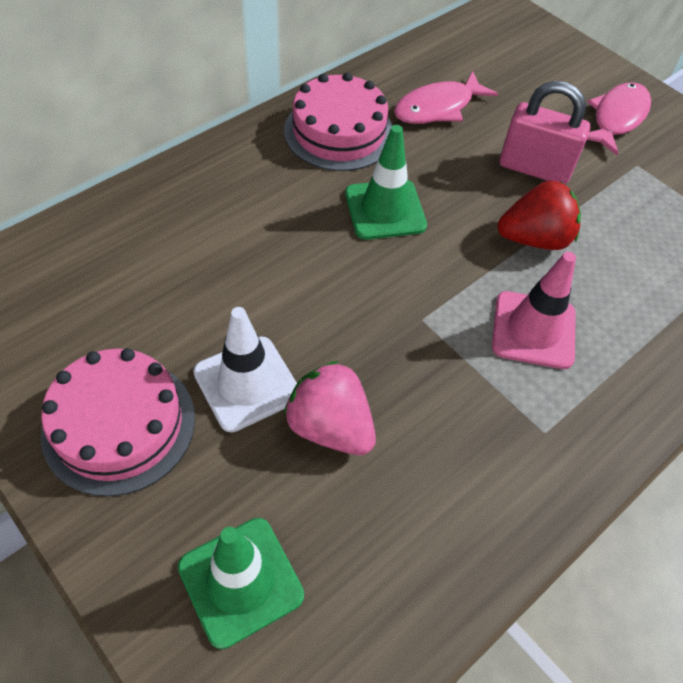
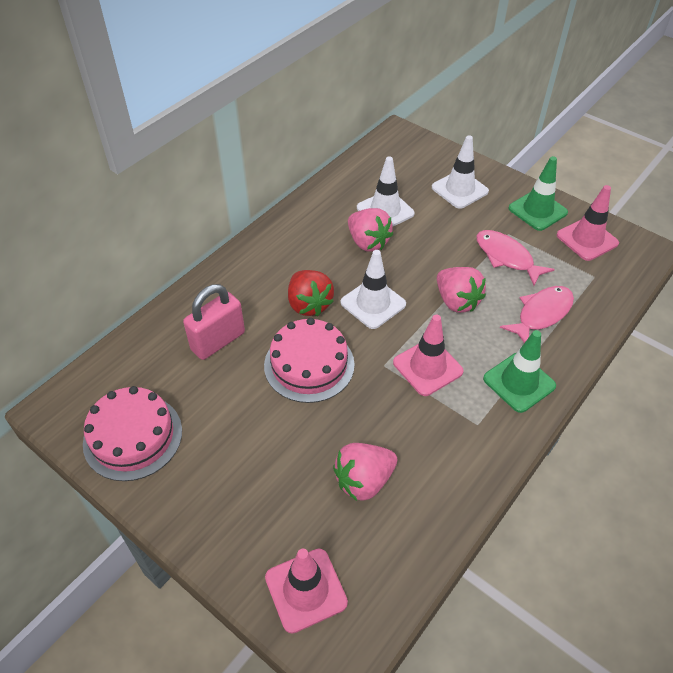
pink strawberry: 1 -> 3
pink traffic cone: 1 -> 3
white traffic cone: 1 -> 3

